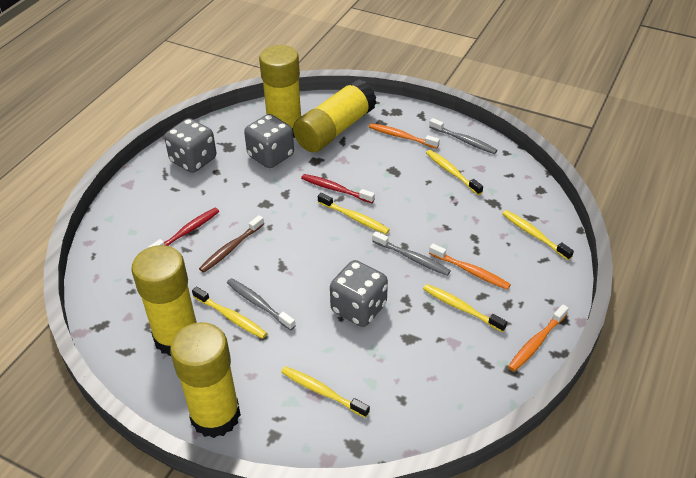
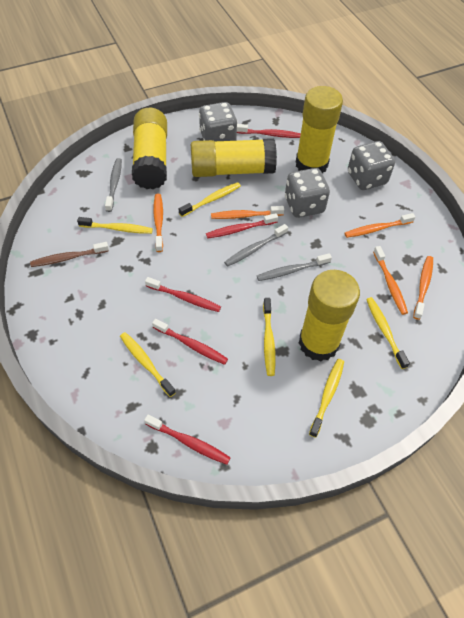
orange toothbrush: 3 -> 5
red toothbrush: 2 -> 5

